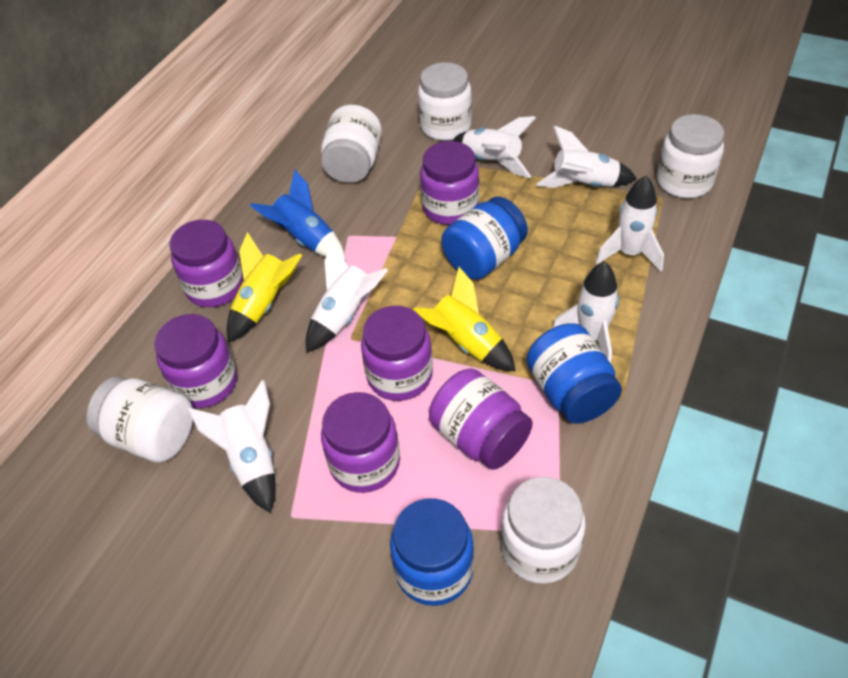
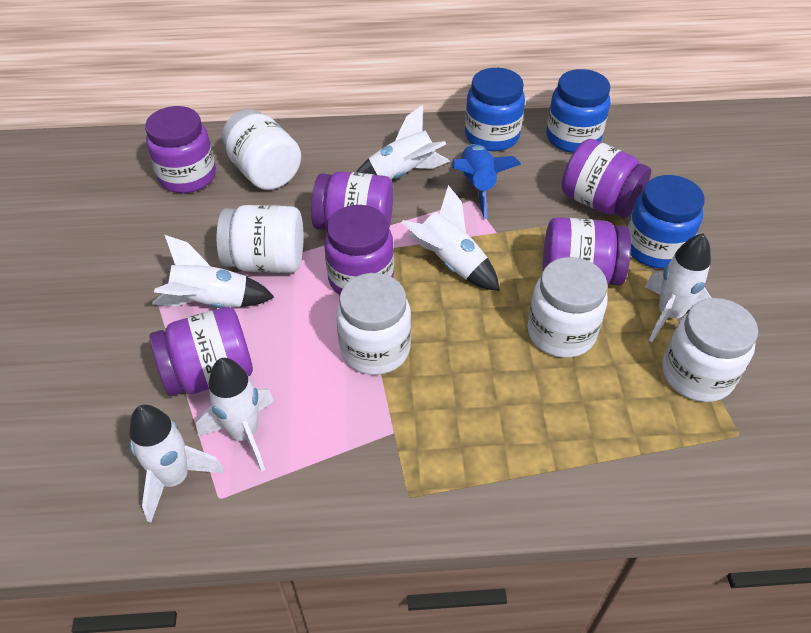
yellow rocket: 2 -> 0

